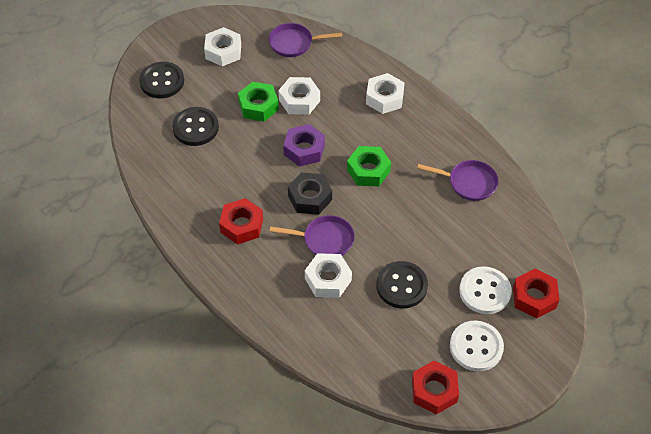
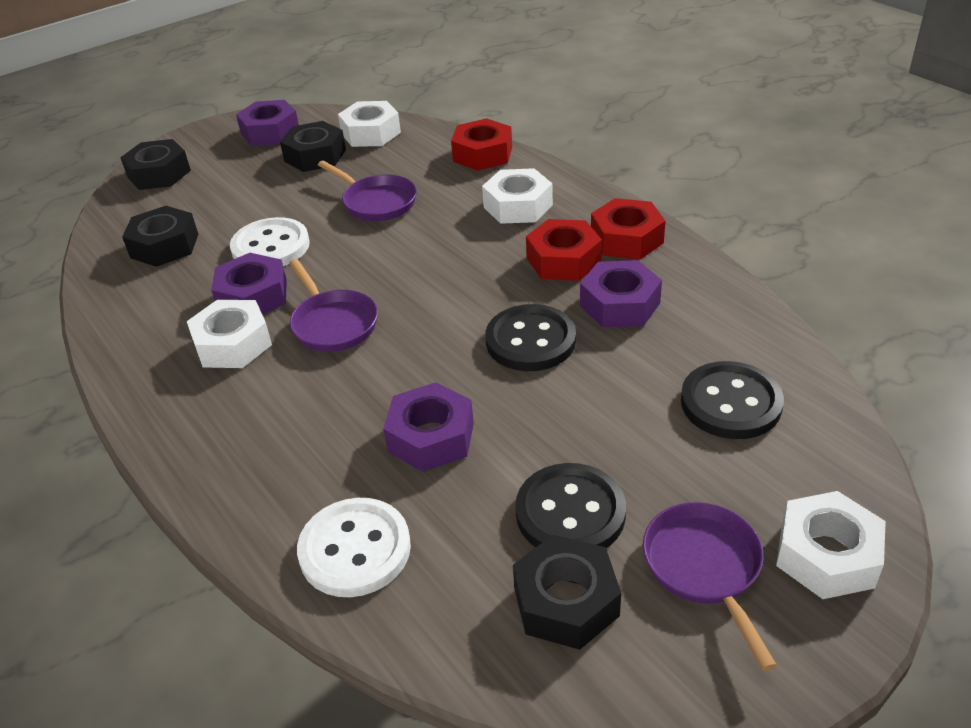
black nut: 1 -> 4
green nut: 2 -> 0
purple nut: 1 -> 4

